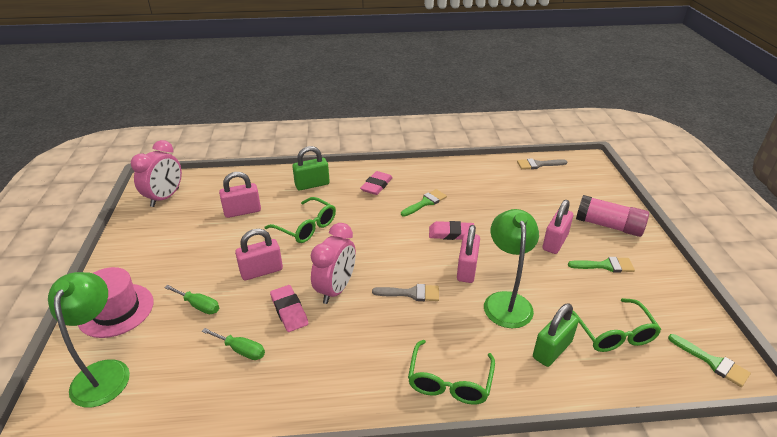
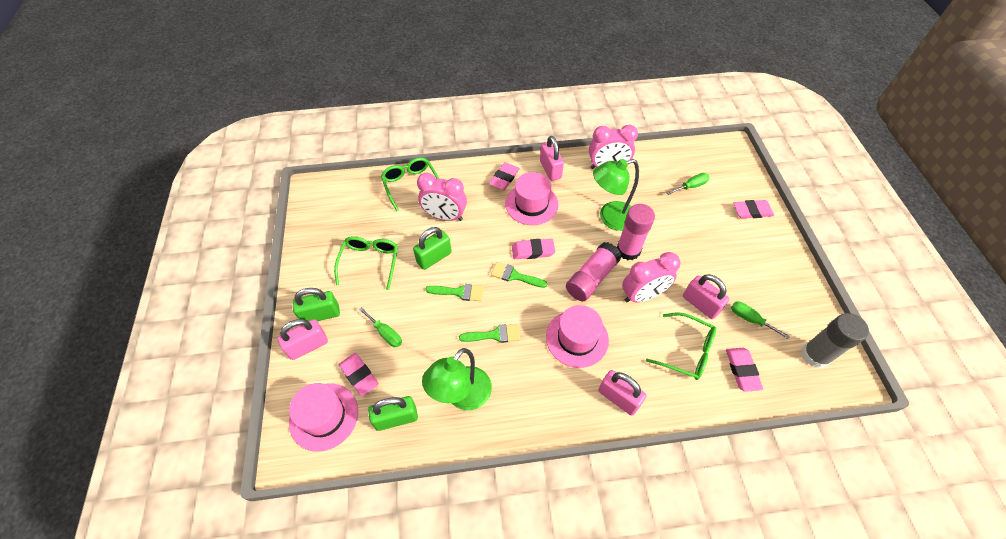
green padlock: 2 -> 3
green screwdriver: 2 -> 3
grey brush: 2 -> 0
grey glue stick: 0 -> 1
pink clock: 2 -> 3
pink eraser: 3 -> 5
pink glue stick: 1 -> 2
pink hat: 1 -> 3

